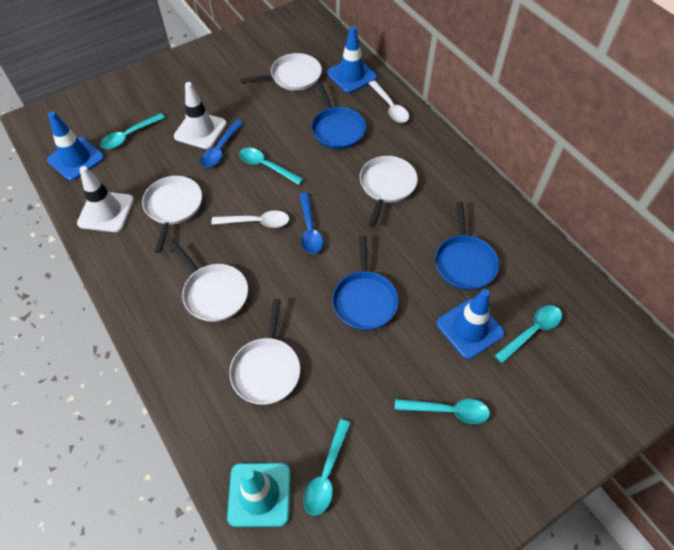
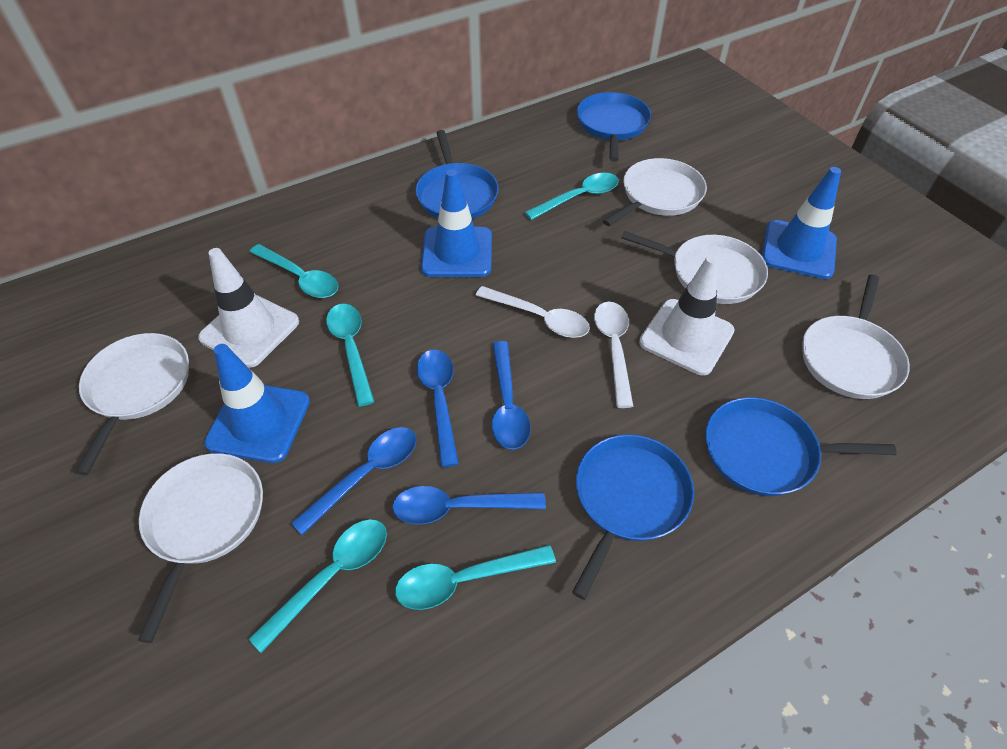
blue pan: 3 -> 4
blue spoon: 2 -> 4
turquoise traffic cone: 1 -> 0

